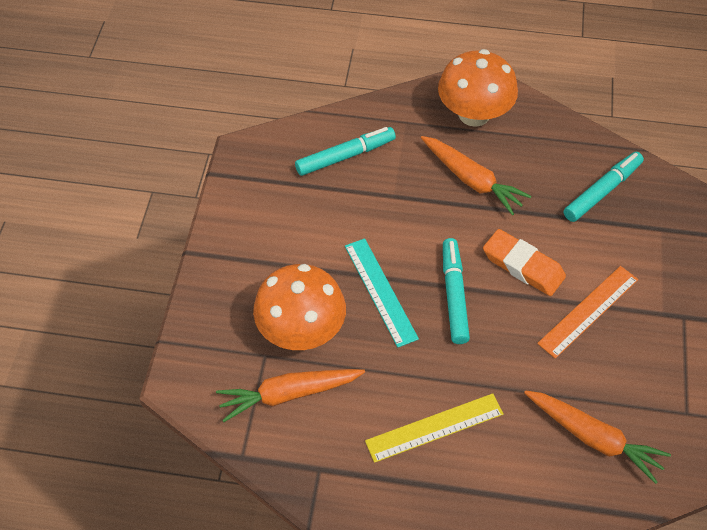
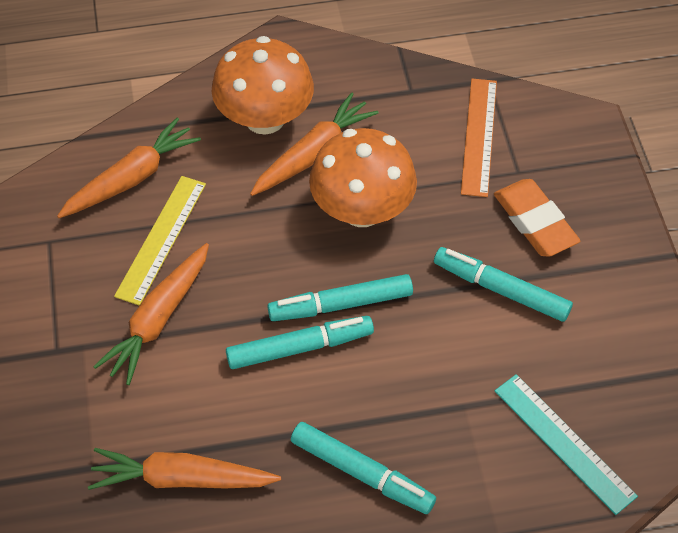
orange carrot: 3 -> 4
turquoise marker: 3 -> 4

